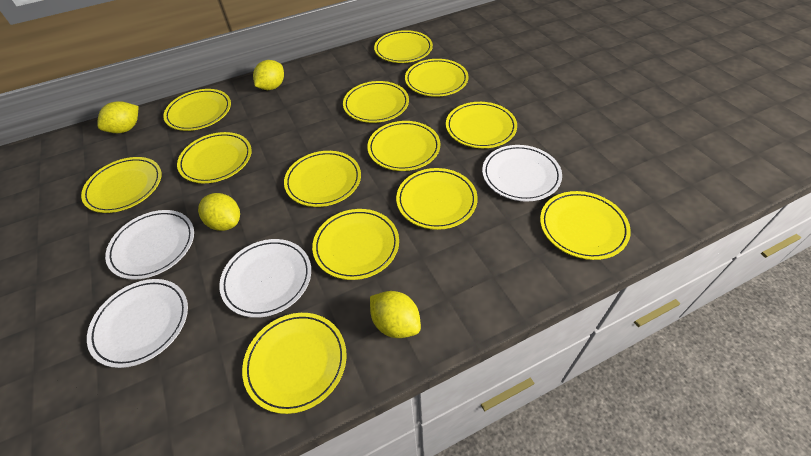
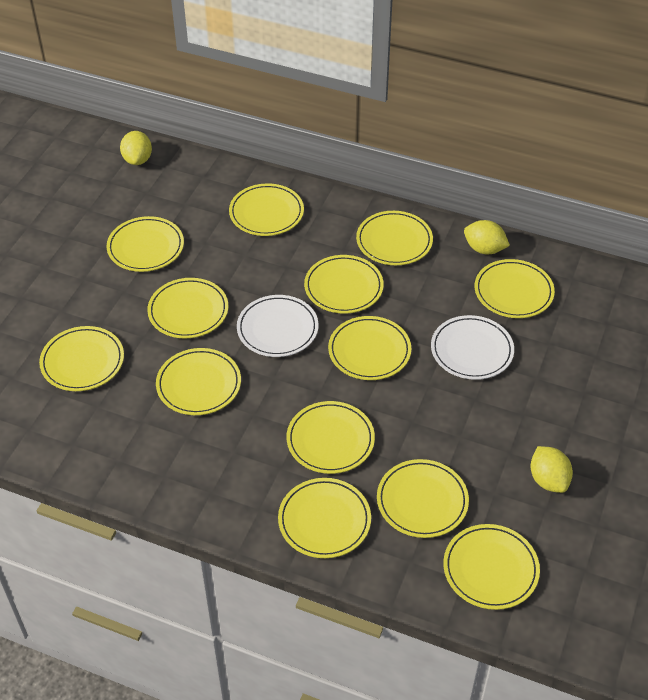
white plate: 4 -> 2
yellow lemon: 4 -> 3

